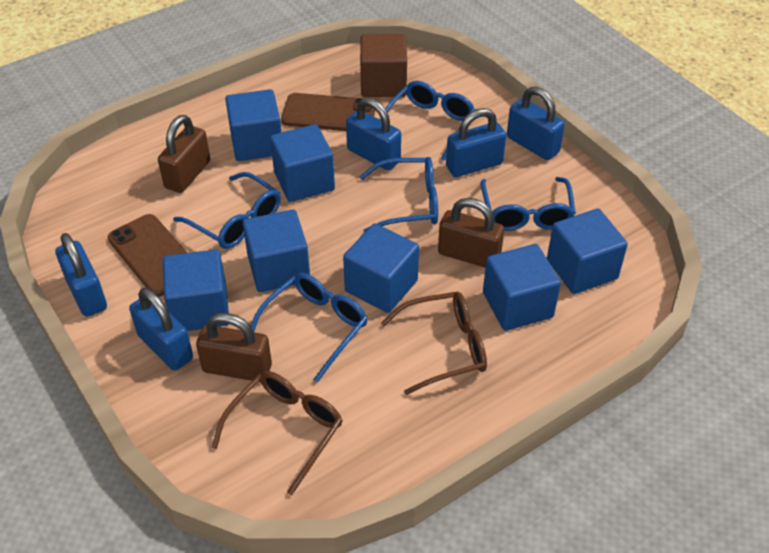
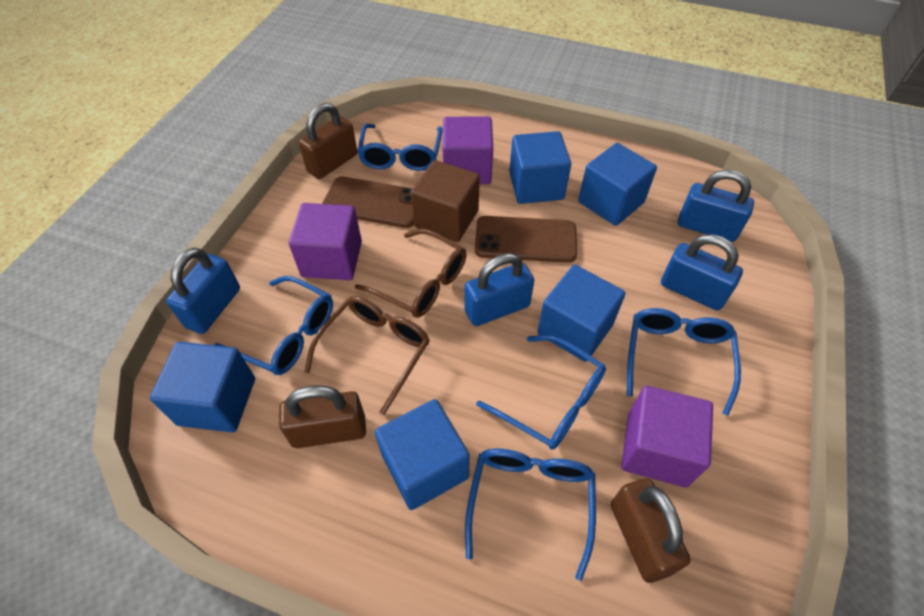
blue cube: 7 -> 5
blue padlock: 5 -> 4
purple cube: 0 -> 3

